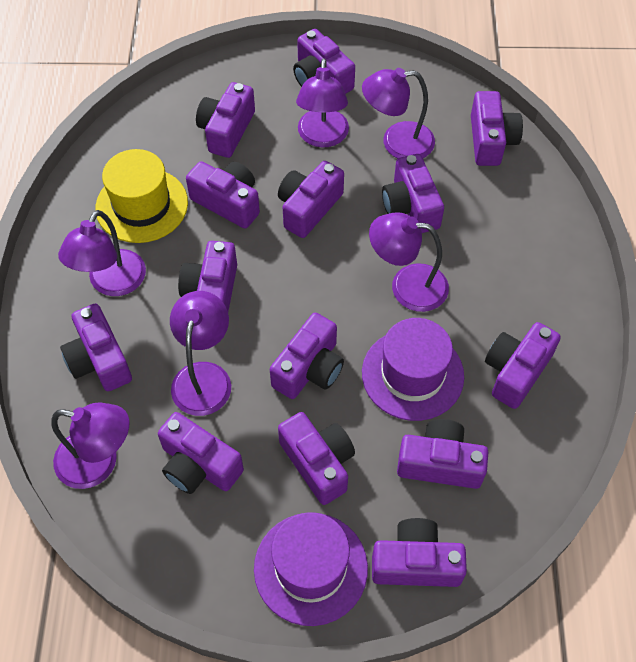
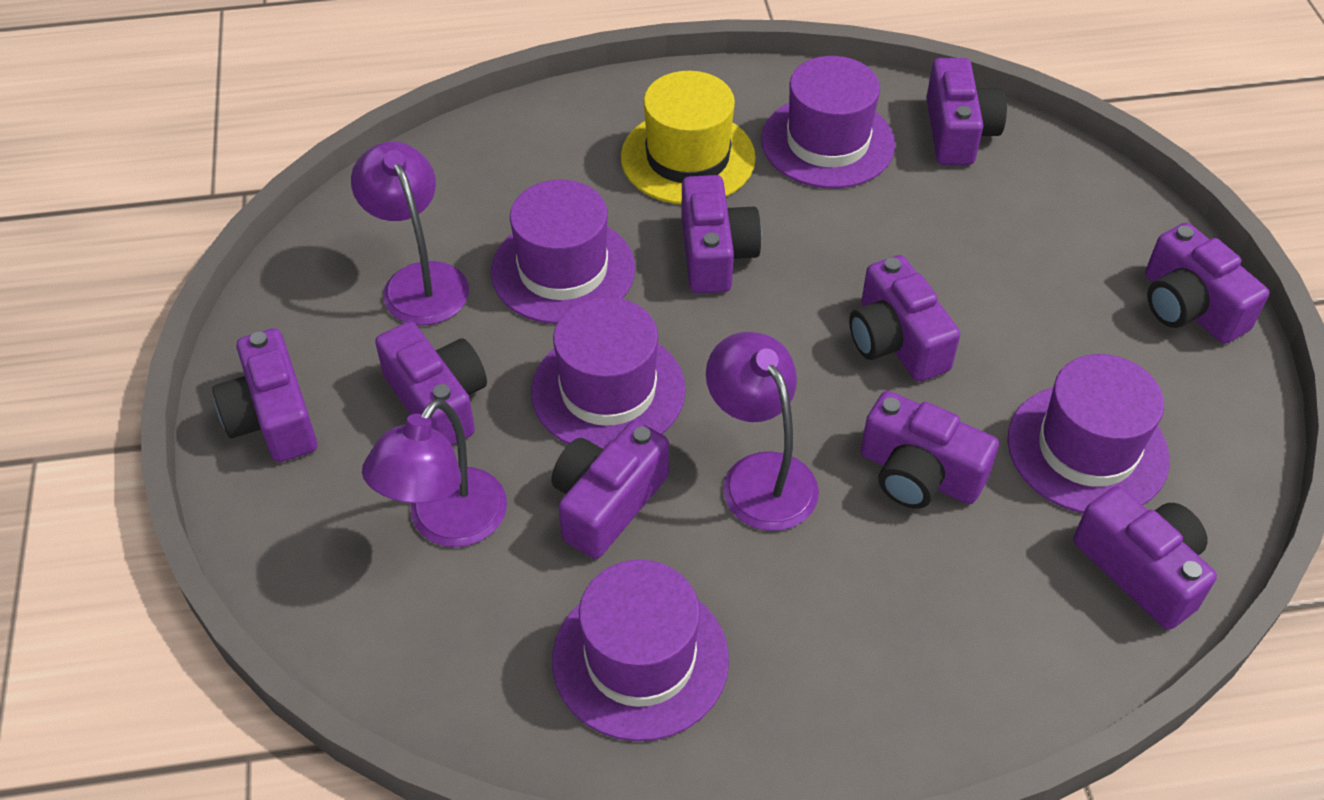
purple camera: 14 -> 9
purple hat: 2 -> 5
purple lamp: 6 -> 3

